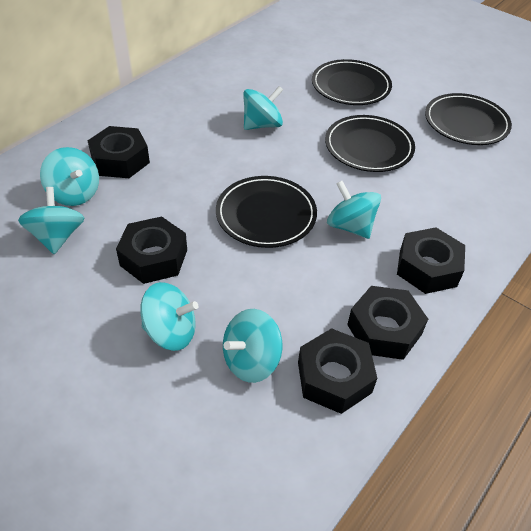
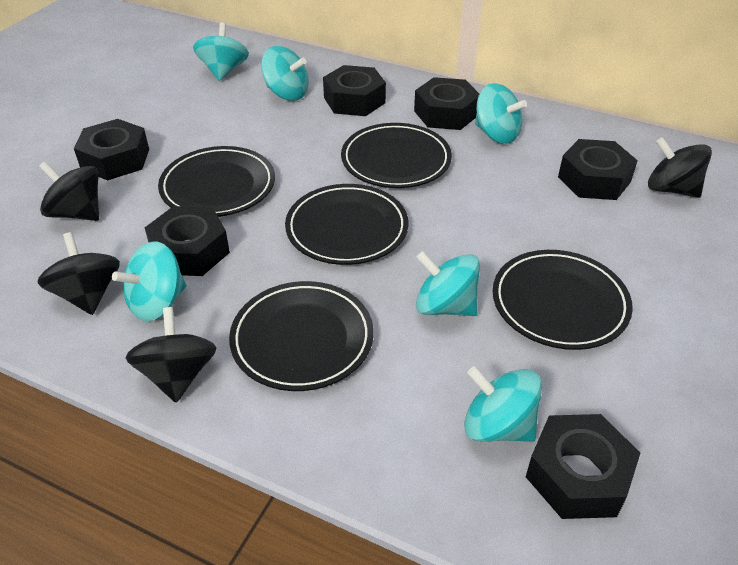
black nut: 5 -> 6
black plate: 4 -> 5
black spinning top: 0 -> 4

